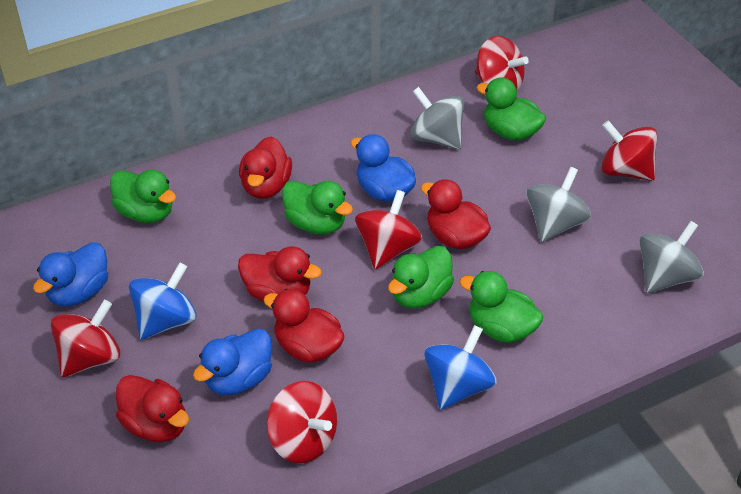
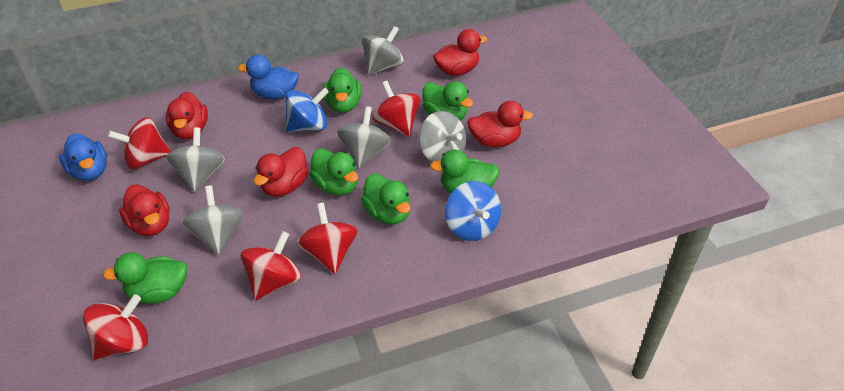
blue duck: 3 -> 2
green duck: 5 -> 6
grey spinning top: 3 -> 5

